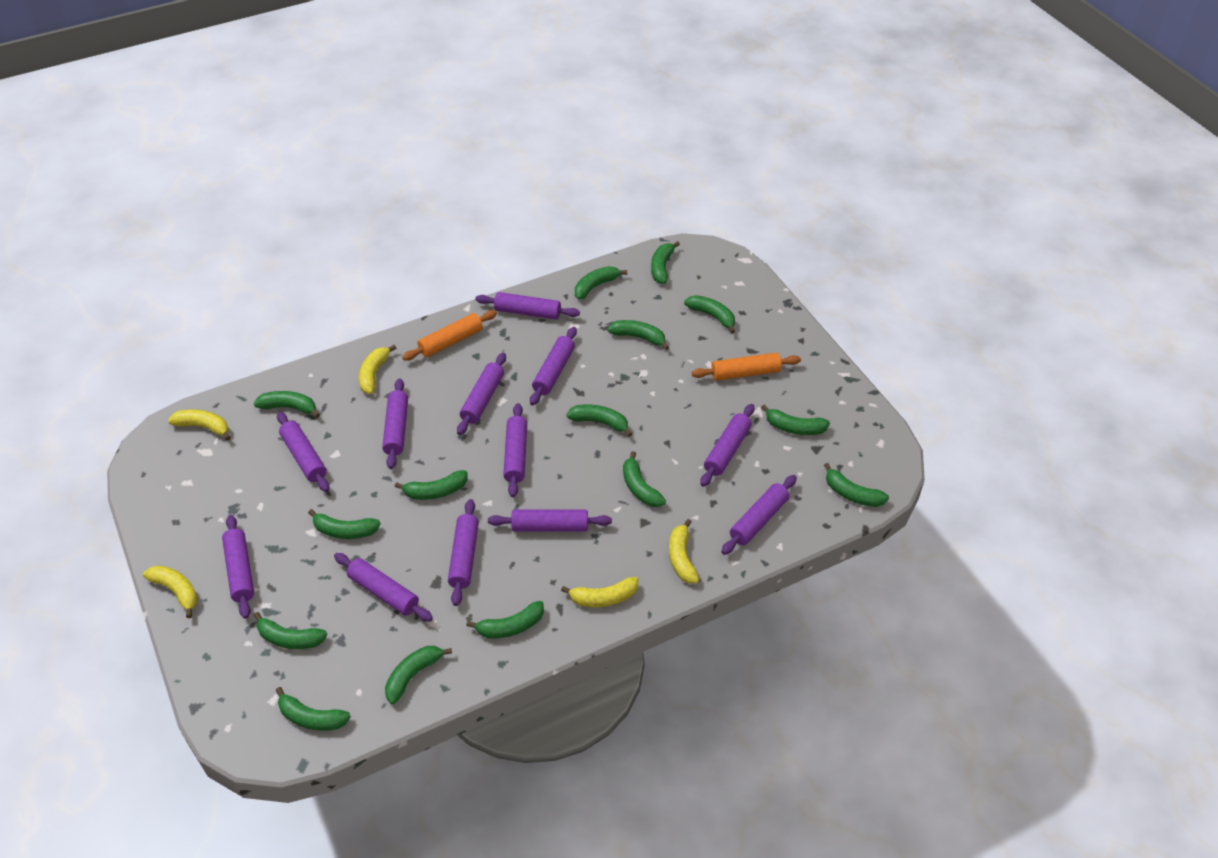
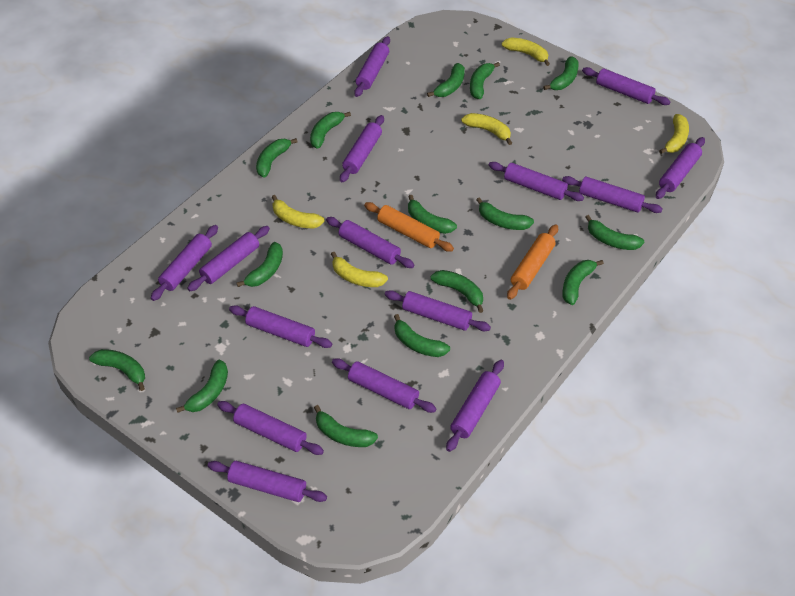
purple rolling pin: 12 -> 15

